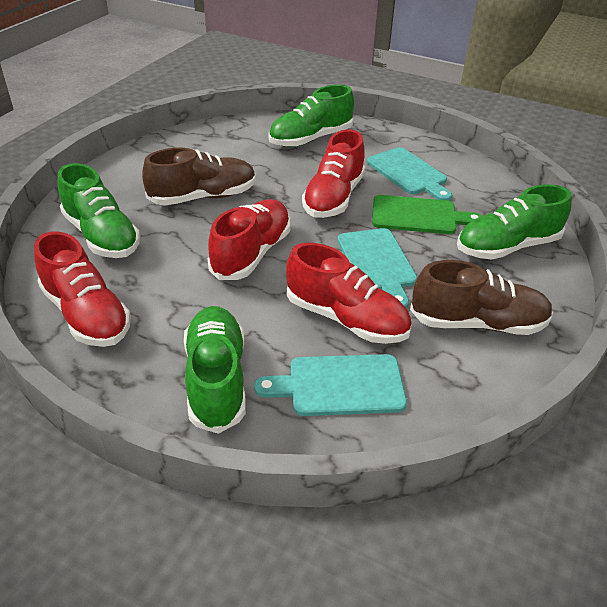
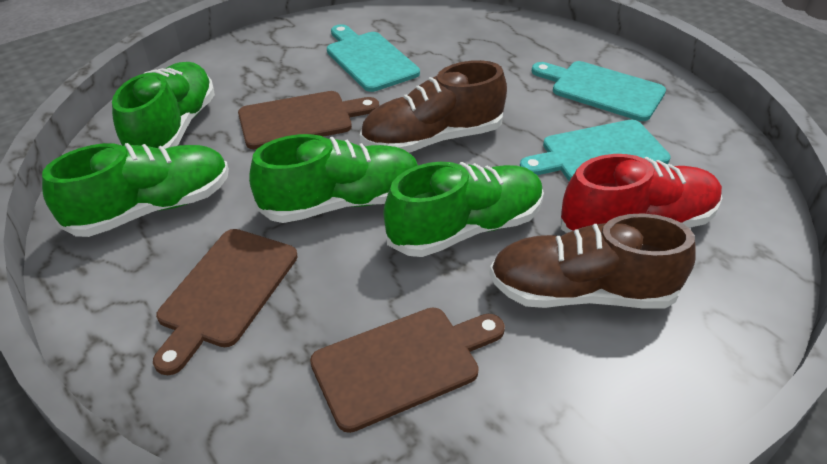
brown cutting board: 0 -> 3
green cutting board: 1 -> 0
red shoe: 4 -> 1

